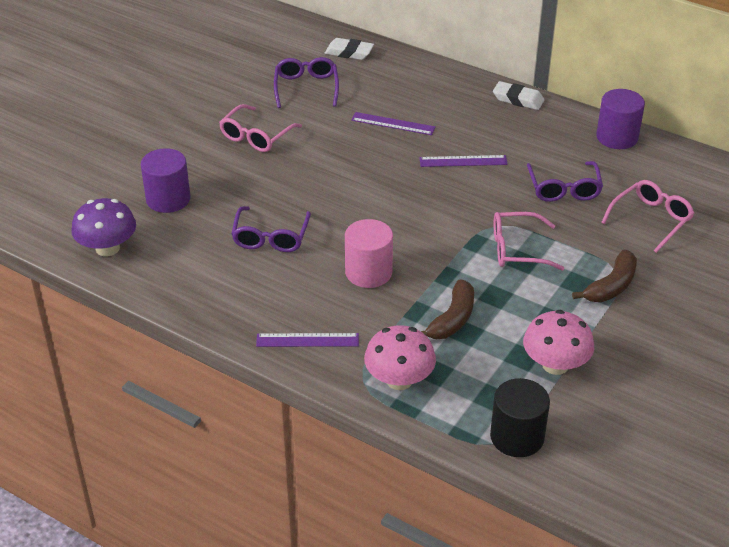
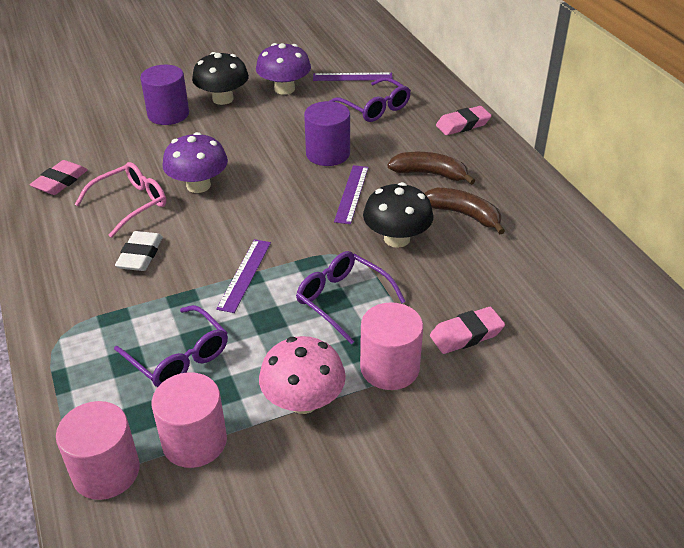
black cylinder: 1 -> 0
black mushroom: 0 -> 2
pink cylinder: 1 -> 3
pink eraser: 0 -> 3
pink glasses: 3 -> 1
pink mushroom: 2 -> 1
purple mushroom: 1 -> 2
white eraser: 2 -> 1

